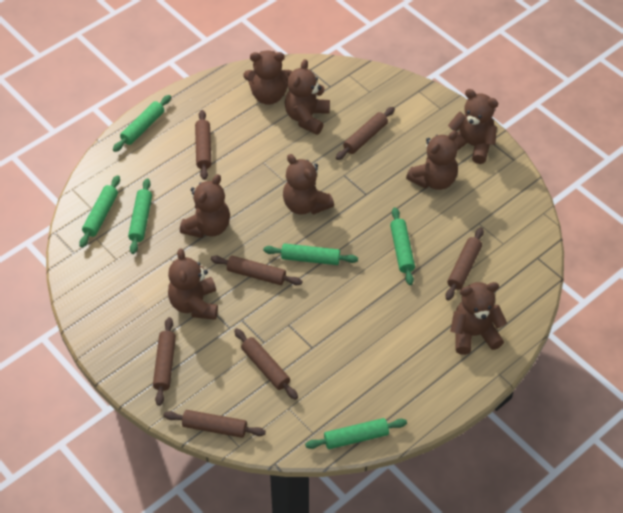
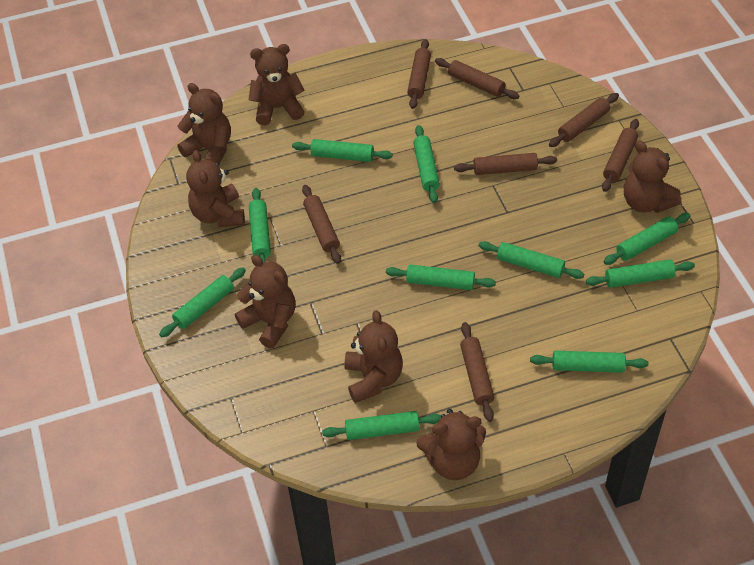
brown teddy bear: 8 -> 7
green rolling pin: 6 -> 10

